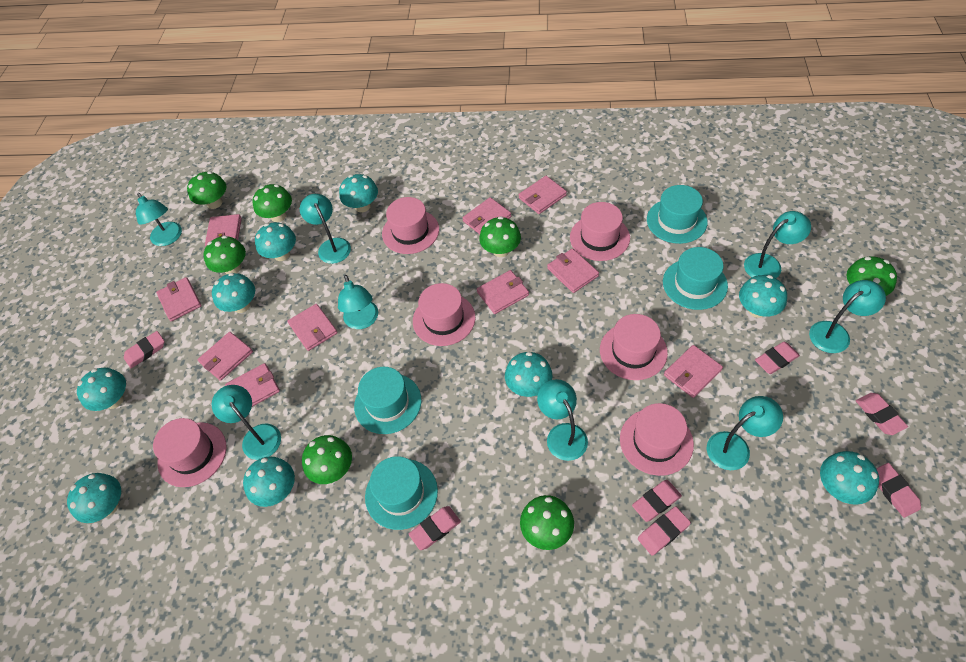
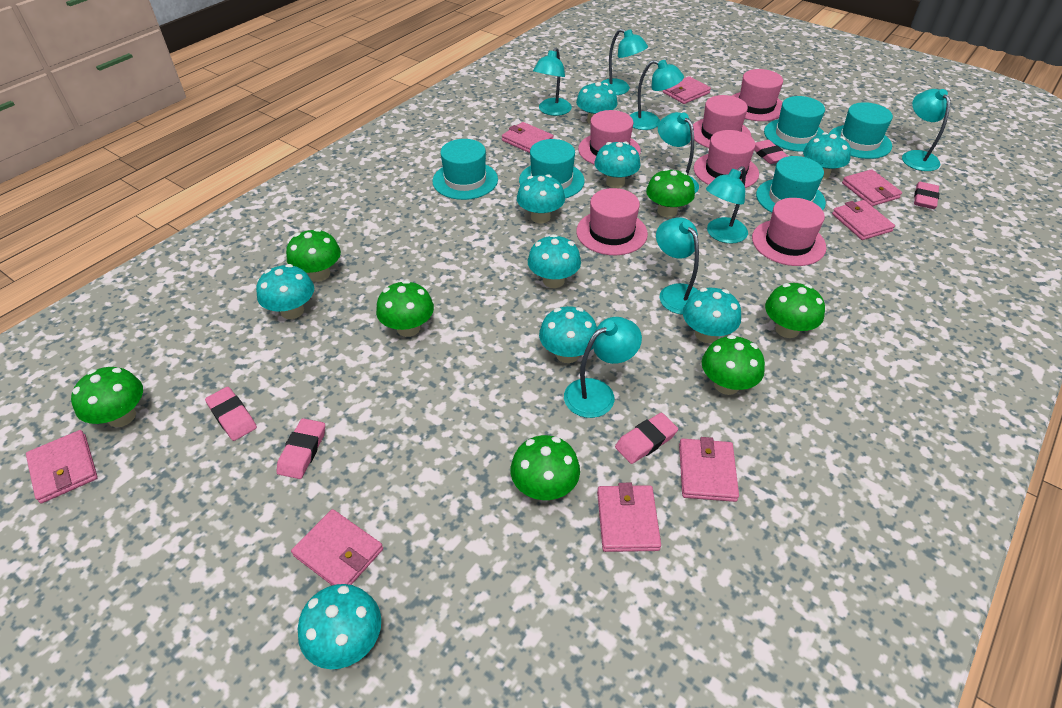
pink eraser: 7 -> 5
pink wallet: 10 -> 8
turquoise hat: 4 -> 5

